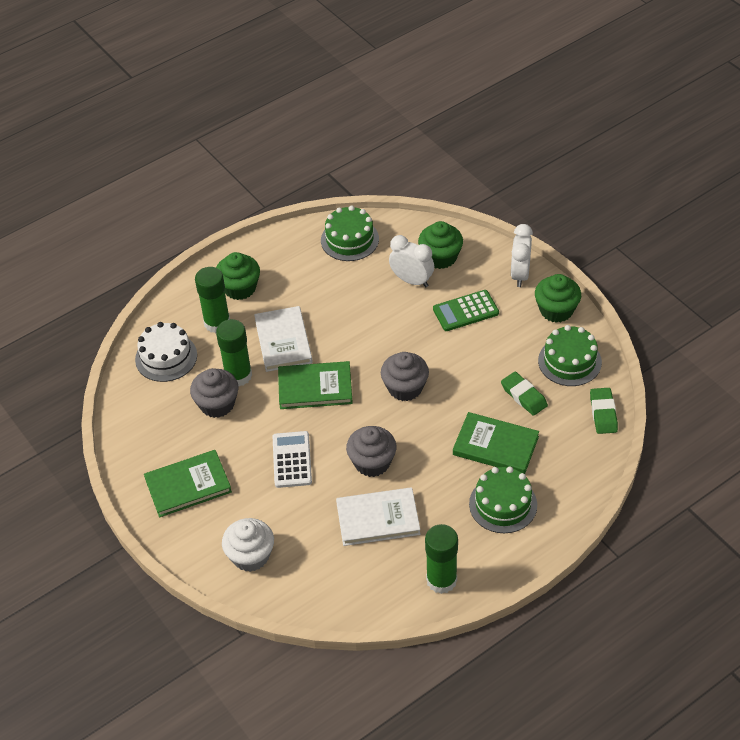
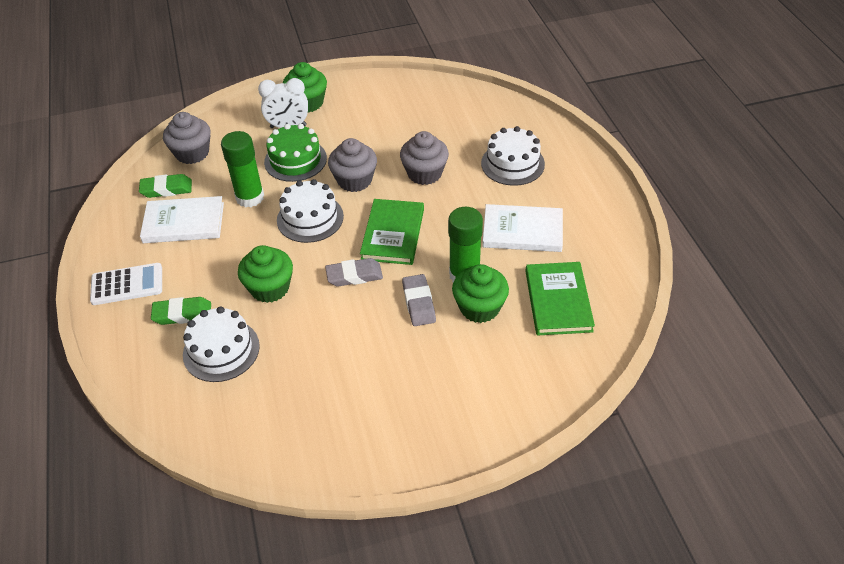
green book: 3 -> 2
green cake: 3 -> 1
green calculator: 1 -> 0
green glue stick: 3 -> 2
grey eraser: 0 -> 2
white cake: 1 -> 3
white clock: 2 -> 1
white cupcake: 1 -> 0

